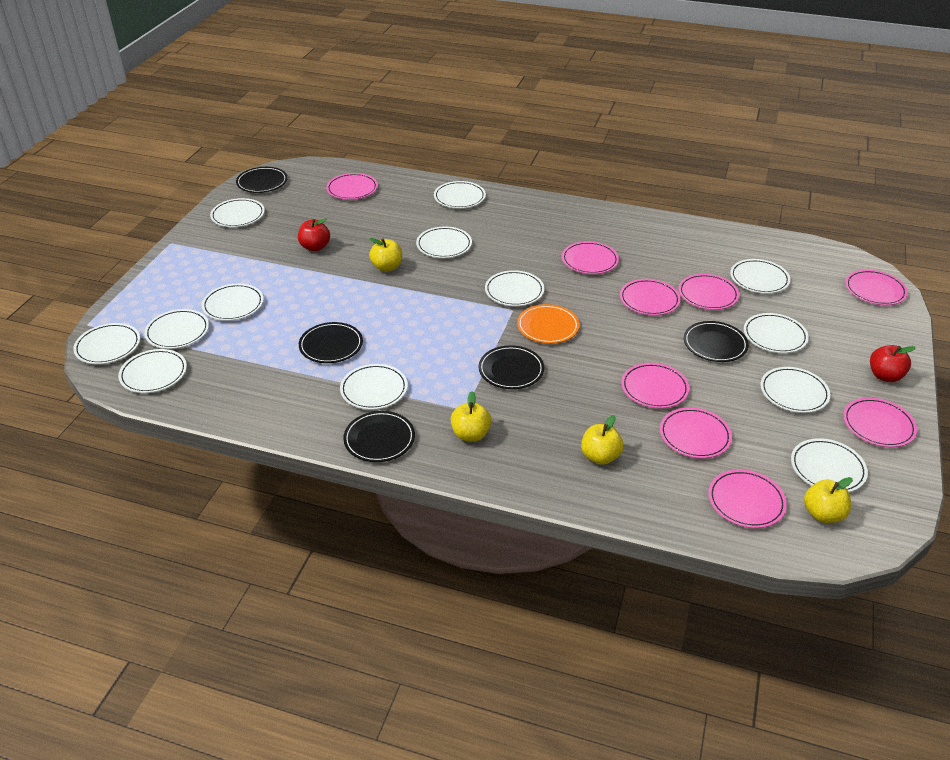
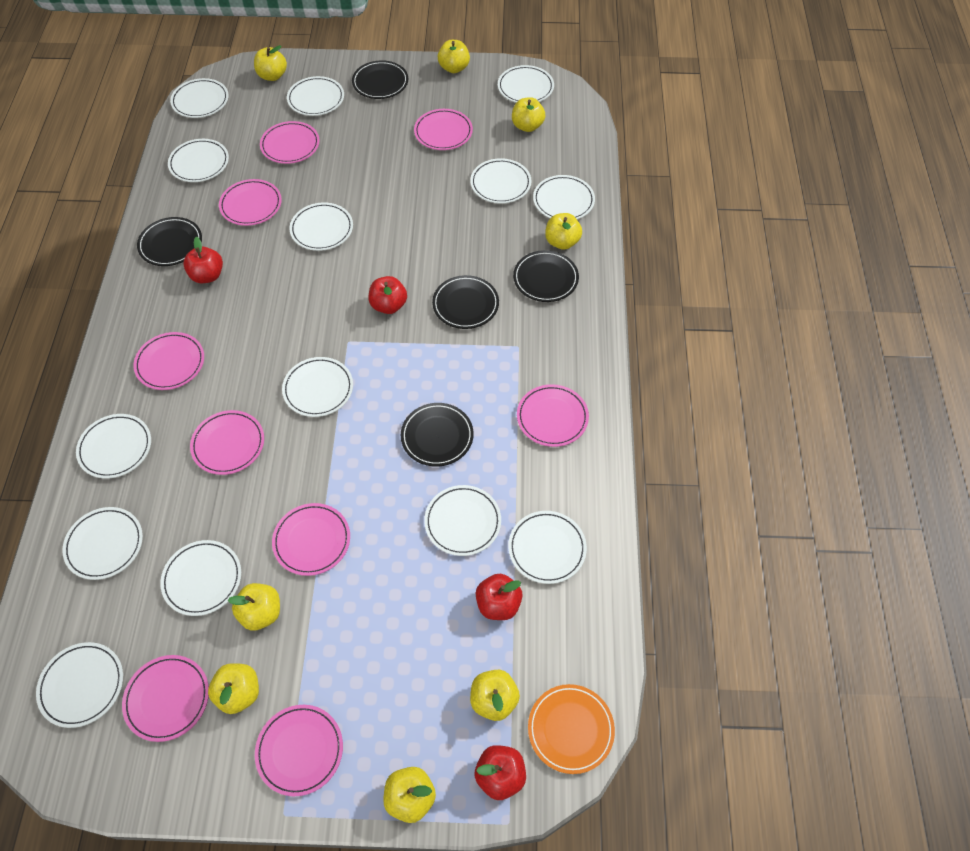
red apple: 2 -> 4
white plate: 13 -> 14
yellow apple: 4 -> 8

